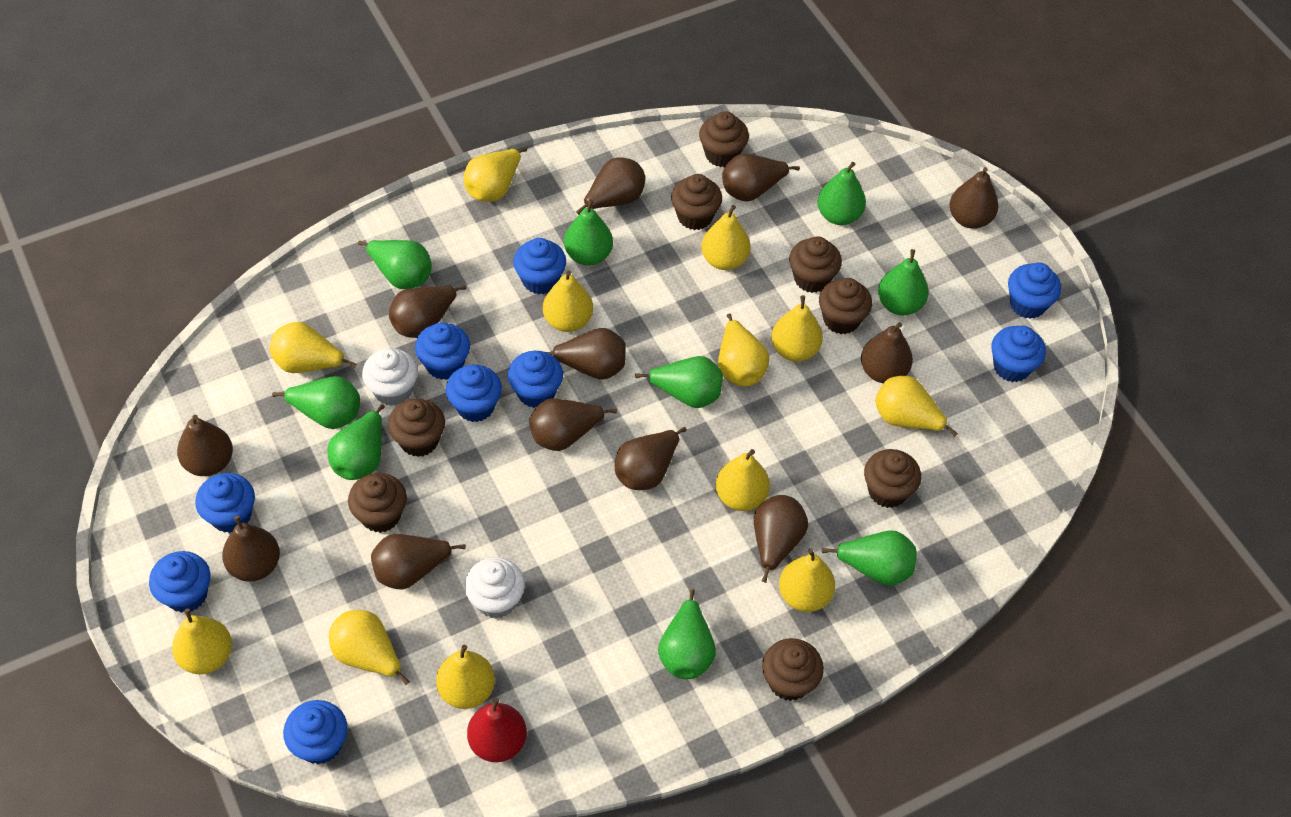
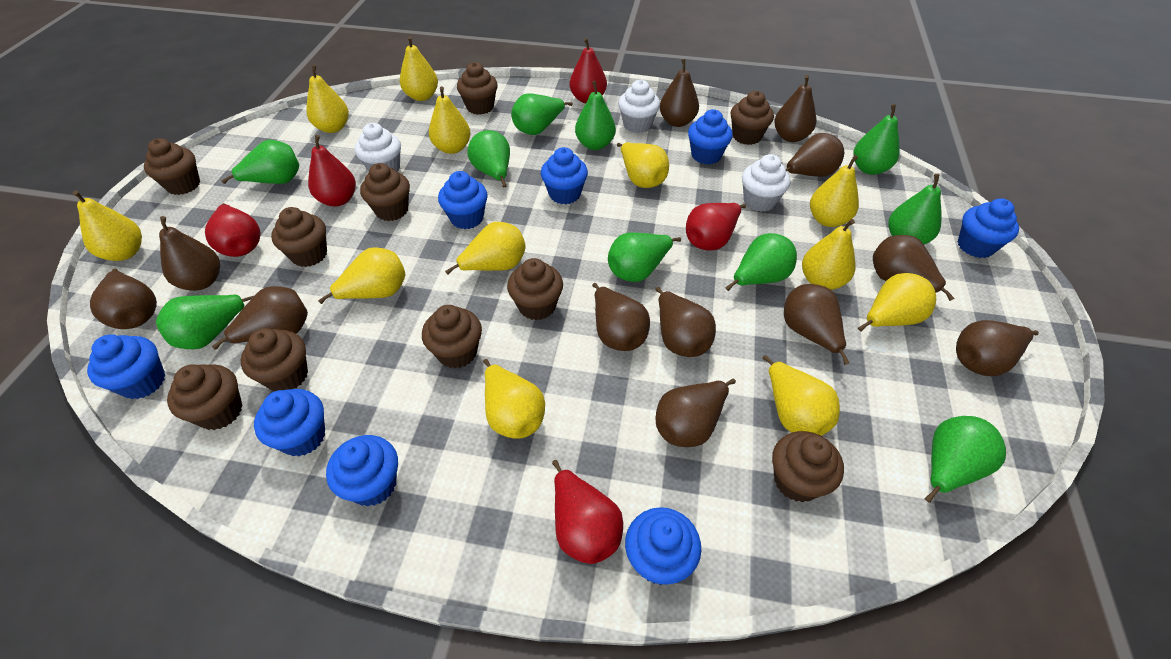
blue cupcake: 9 -> 8
brown cupcake: 8 -> 10
green pear: 9 -> 10
red pear: 1 -> 5
white cupcake: 2 -> 3

